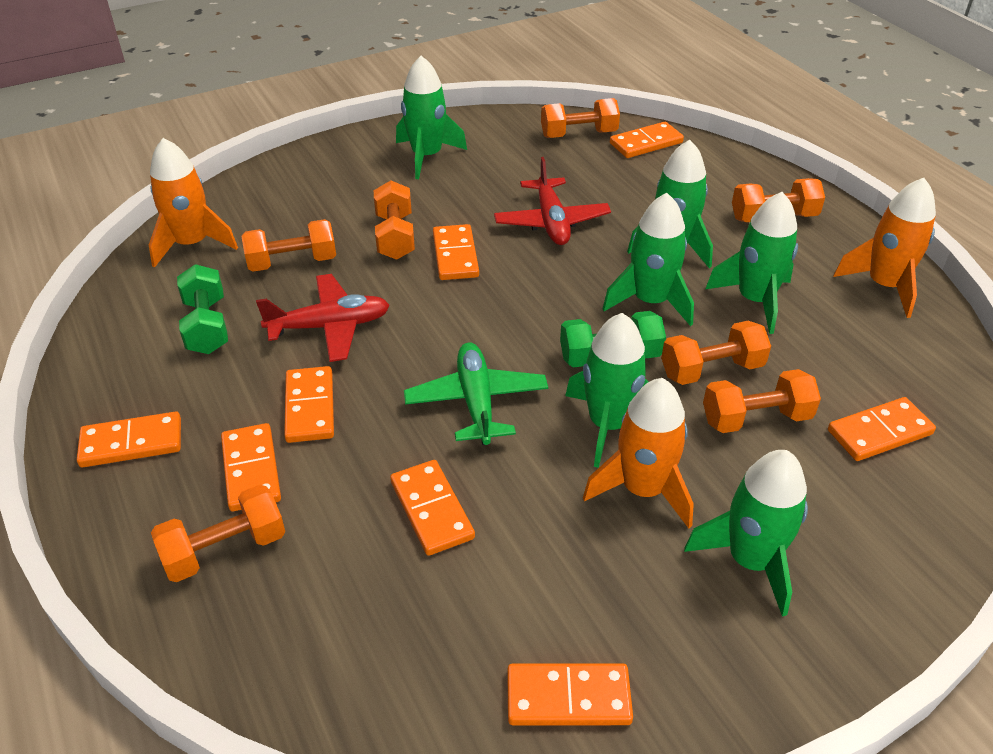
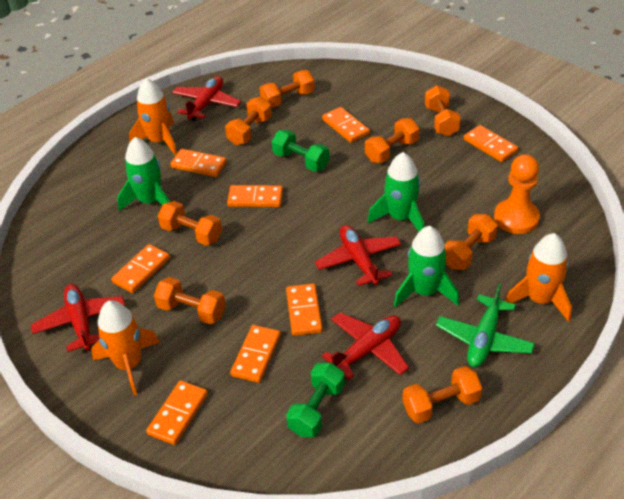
green rocket: 6 -> 3
orange dumbbell: 7 -> 8
orange pawn: 0 -> 1
red plane: 2 -> 4

